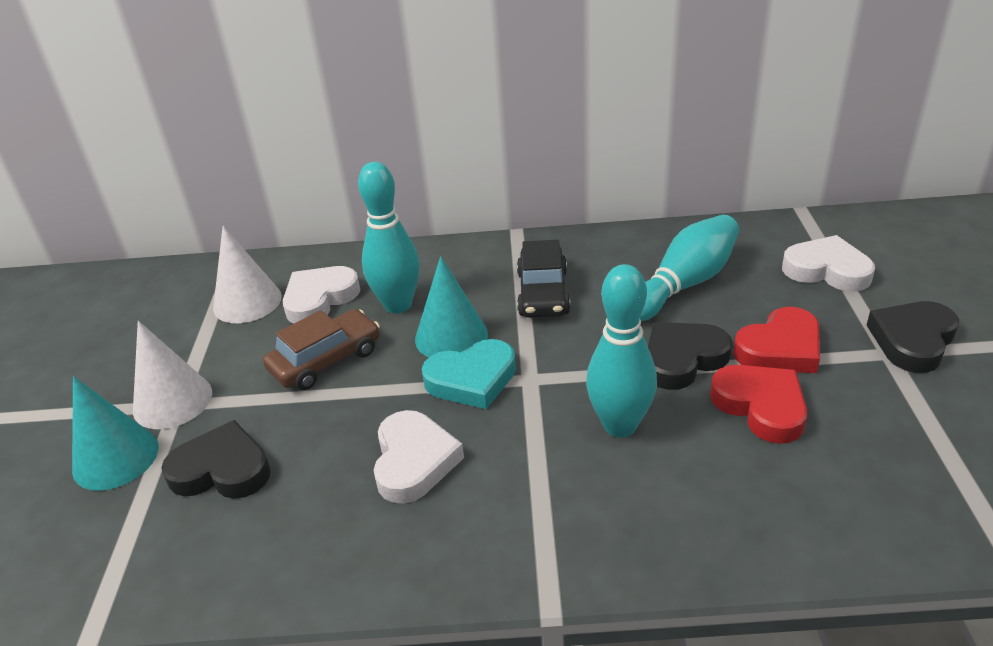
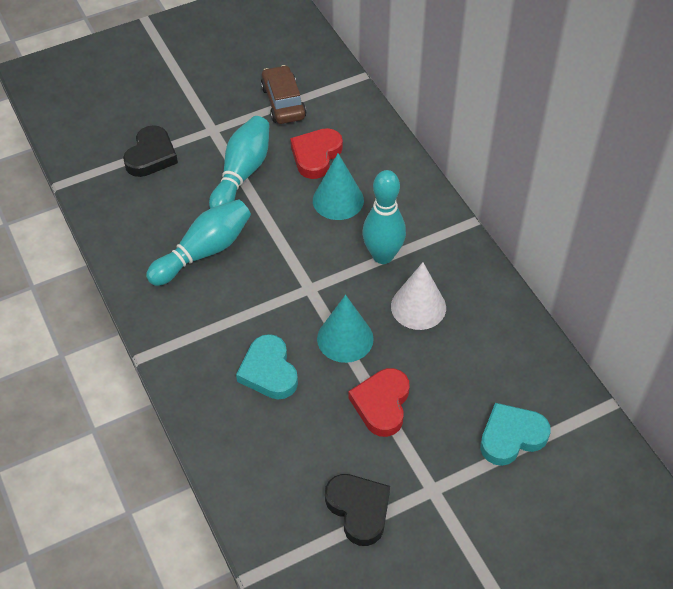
black car: 1 -> 0
black heart: 3 -> 2
turquoise heart: 1 -> 2
white cone: 2 -> 1
white heart: 3 -> 0

